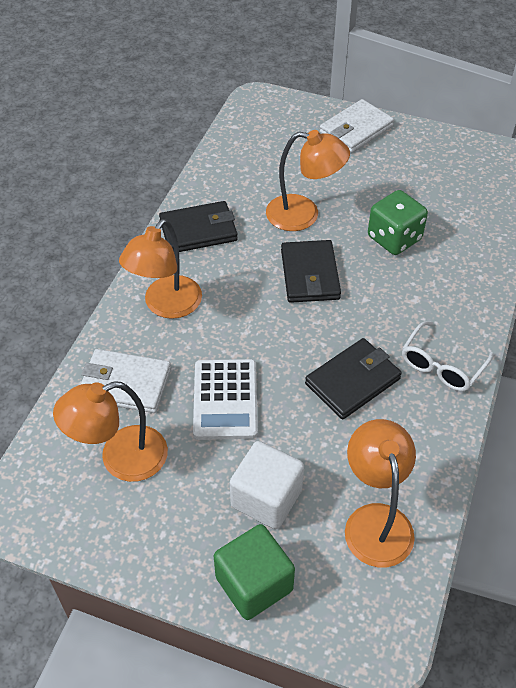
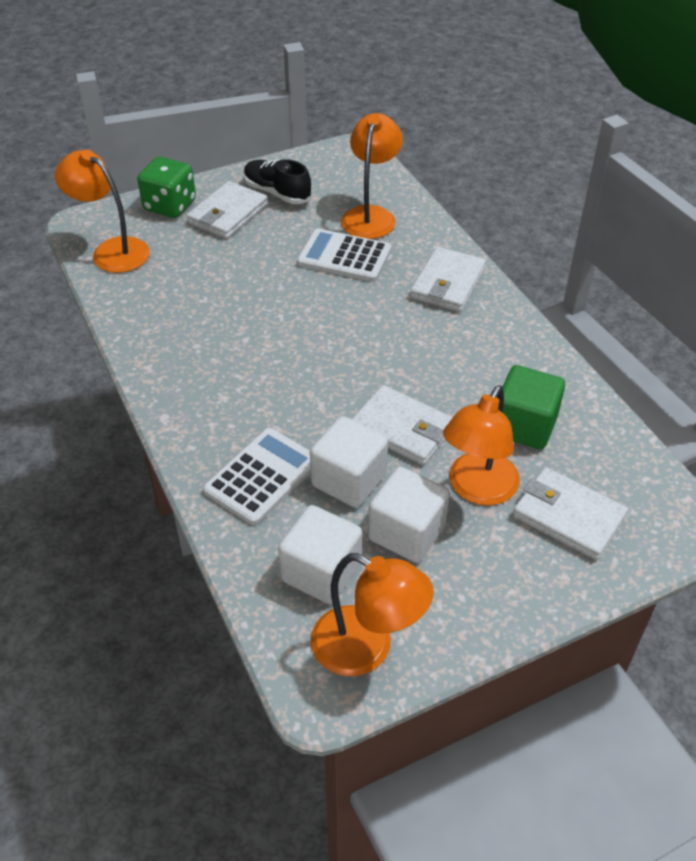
black shoe: 0 -> 1
black wallet: 3 -> 0
white calculator: 1 -> 2
white cube: 1 -> 3
white glasses: 1 -> 0
white wallet: 2 -> 4

